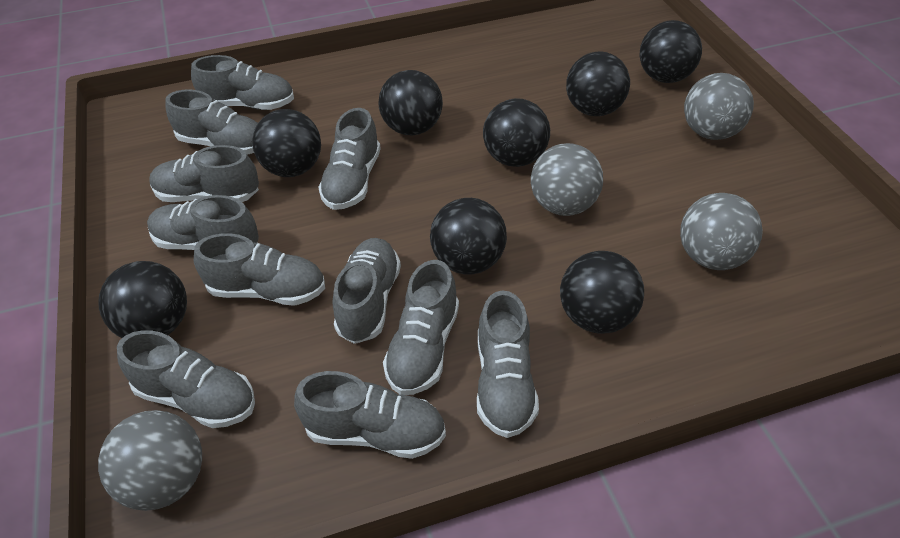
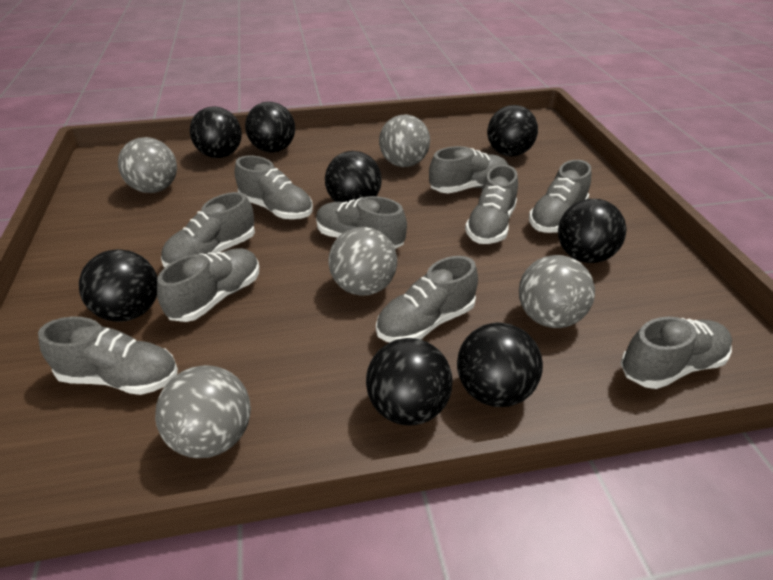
grey ball: 4 -> 5
grey shoe: 11 -> 10

